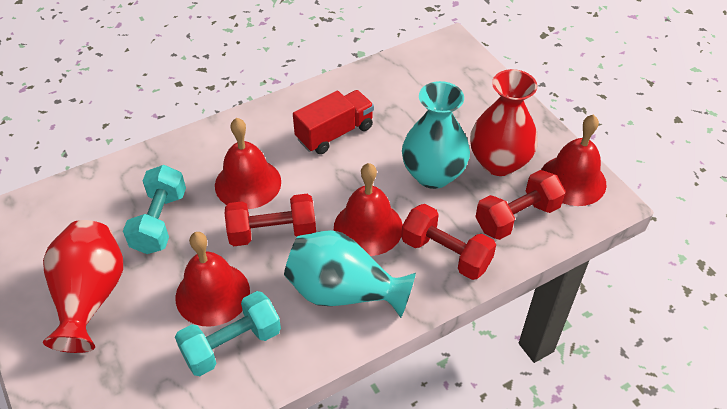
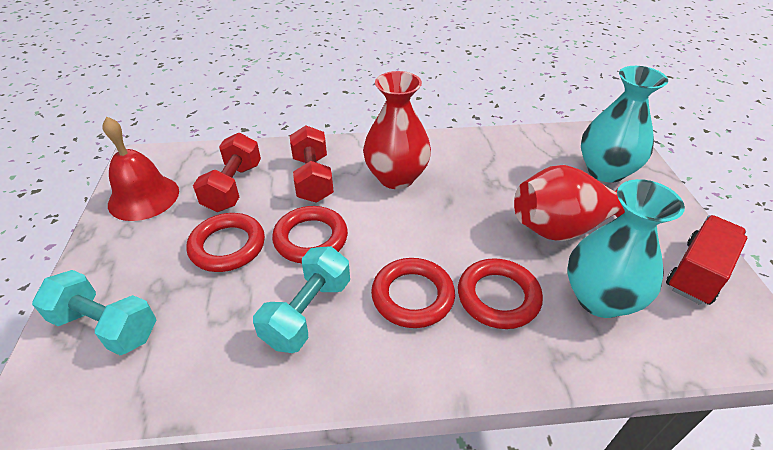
red bell: 4 -> 1
red dumbbell: 3 -> 2
red ring: 0 -> 4

